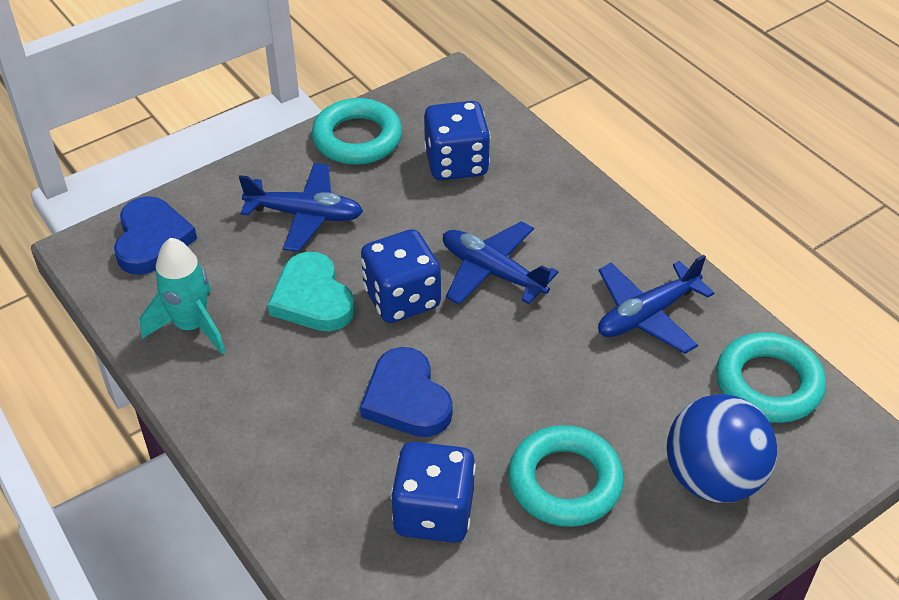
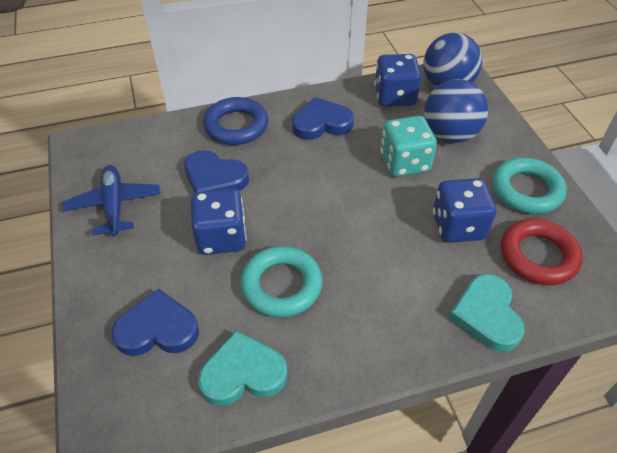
blue ball: 1 -> 2
blue heart: 2 -> 3
blue plane: 3 -> 1
blue ring: 0 -> 1
red ring: 0 -> 1
turquoise dice: 0 -> 1
turquoise heart: 1 -> 2
turquoise ring: 3 -> 2
turquoise rocket: 1 -> 0

